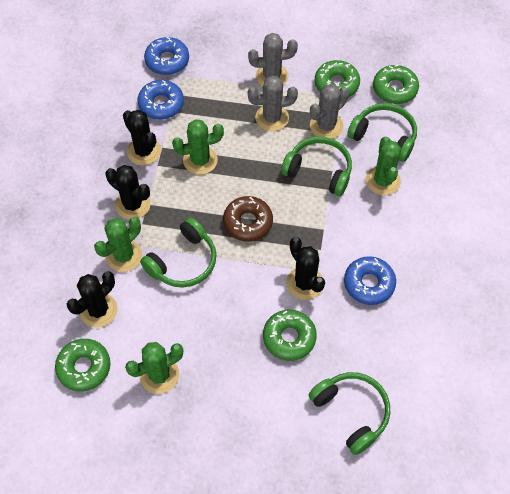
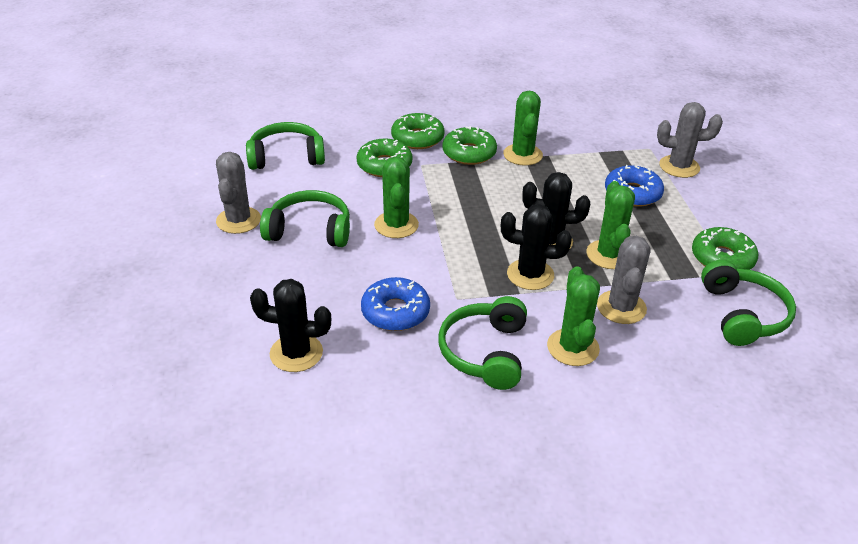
black cactus: 4 -> 3
blue donut: 3 -> 2
brown donut: 1 -> 0

